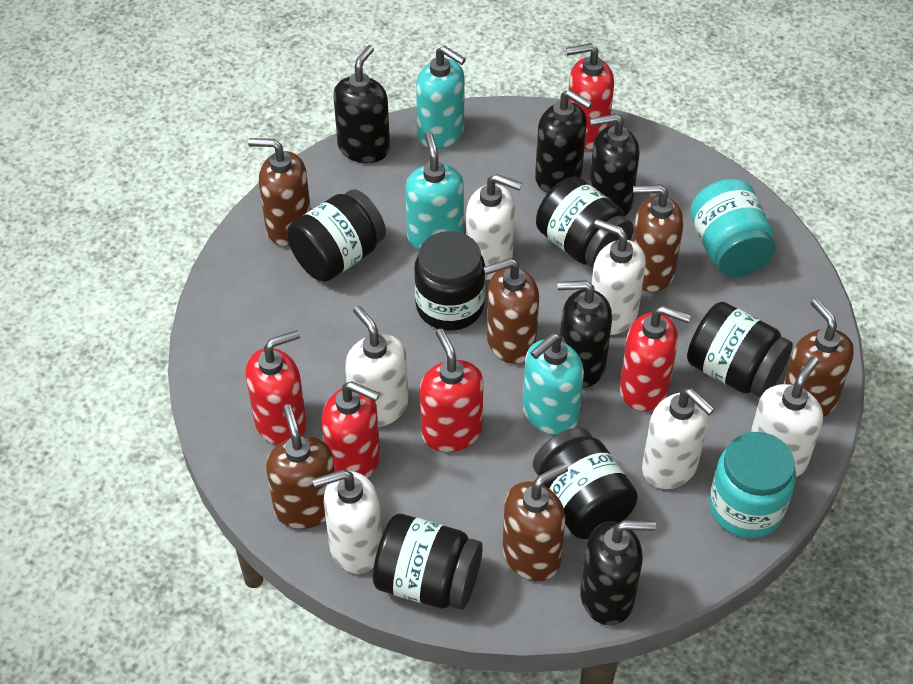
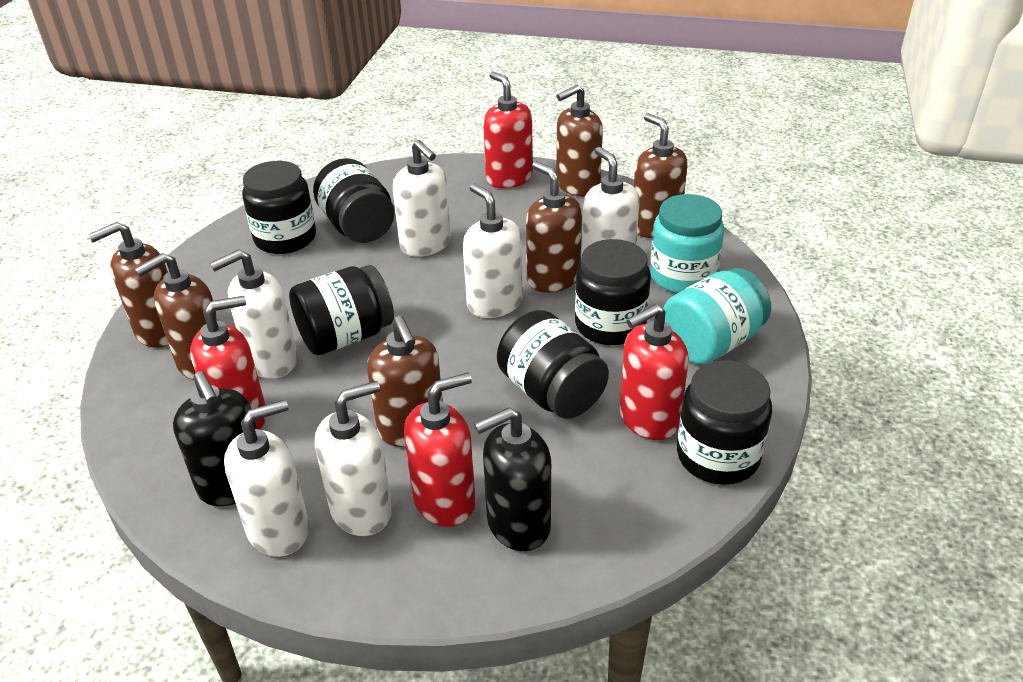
black soap dispenser: 5 -> 2
red soap dispenser: 5 -> 4
turquoise soap dispenser: 3 -> 0

